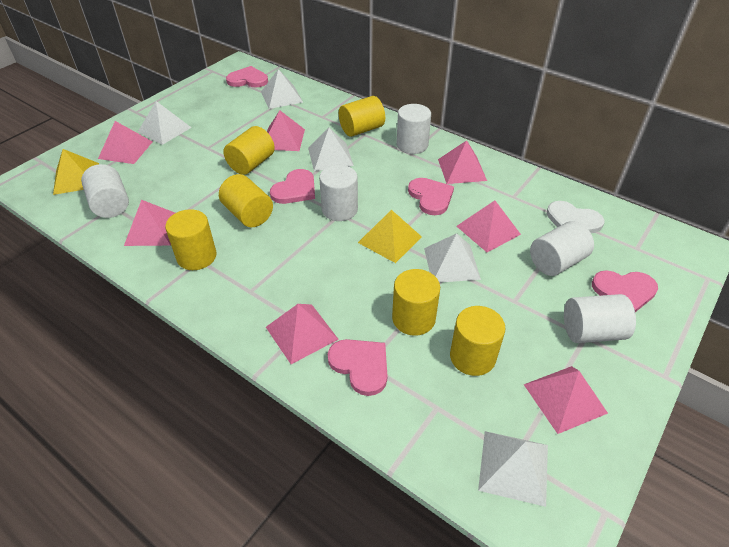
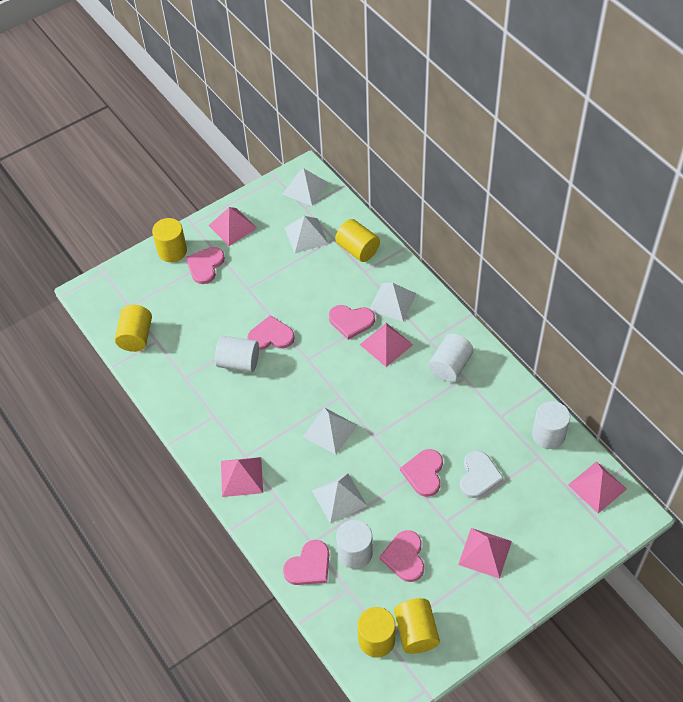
pink heart: 5 -> 6
pink pyramid: 7 -> 5
white cylinder: 5 -> 4
yellow cylinder: 6 -> 5
yellow pyramid: 2 -> 0

